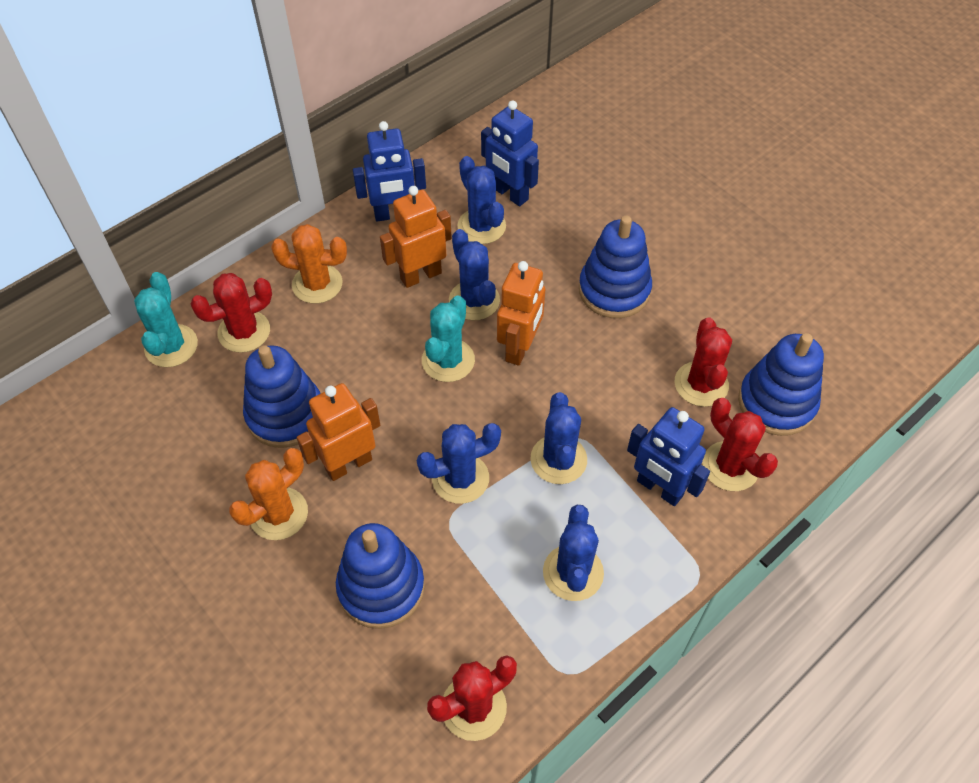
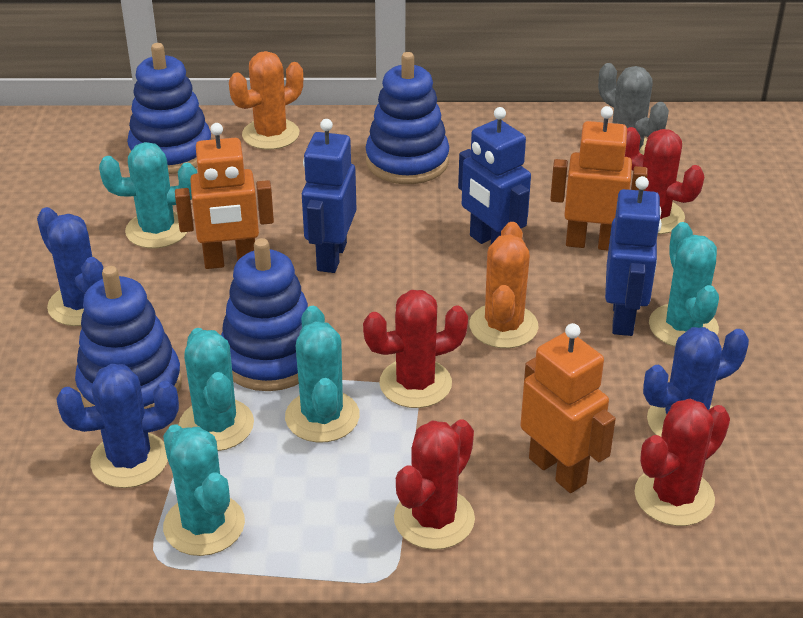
blue cactus: 5 -> 3
grey cactus: 0 -> 1
turquoise cactus: 2 -> 5

